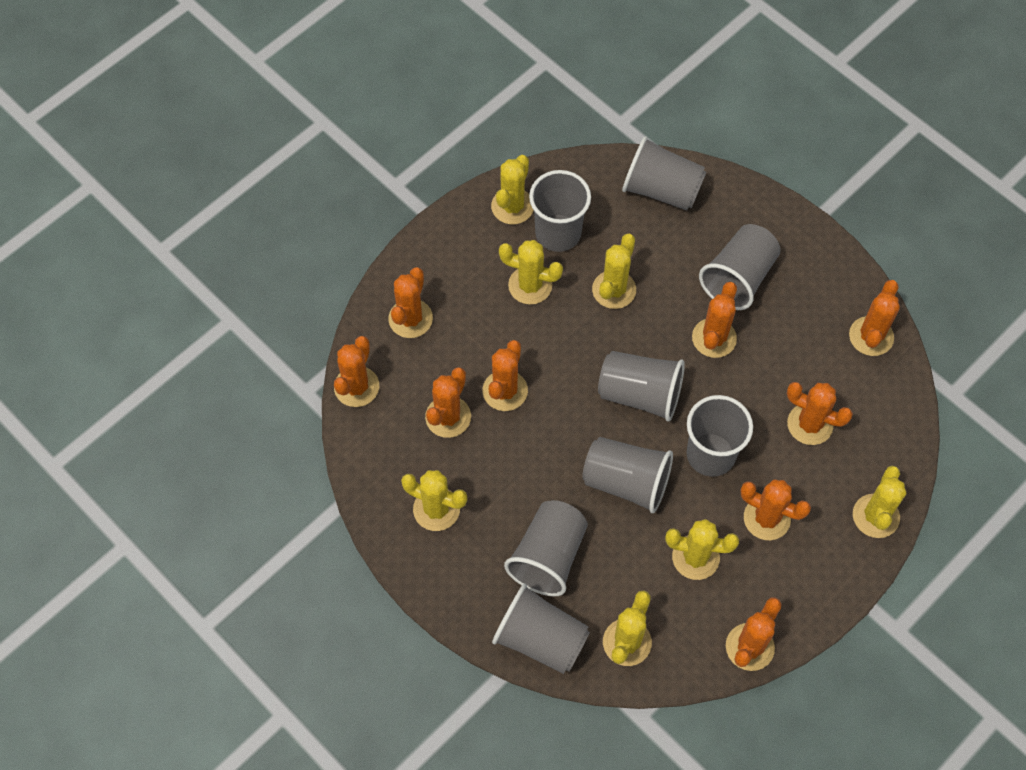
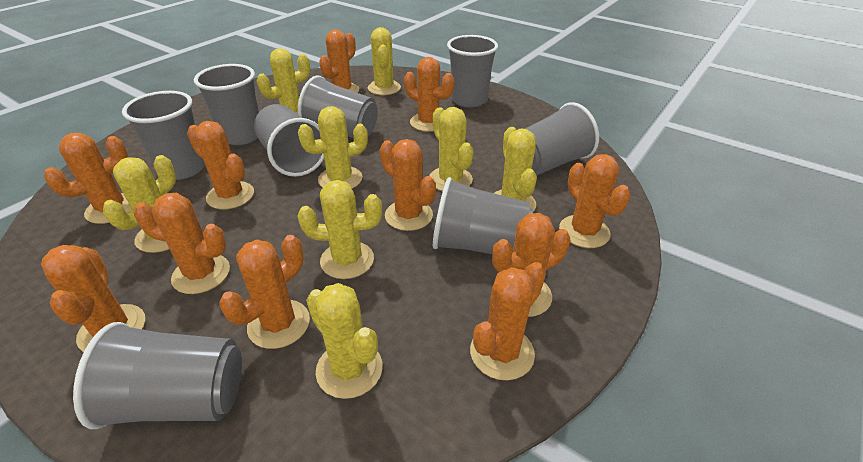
orange cactus: 9 -> 11
yellow cactus: 7 -> 8

